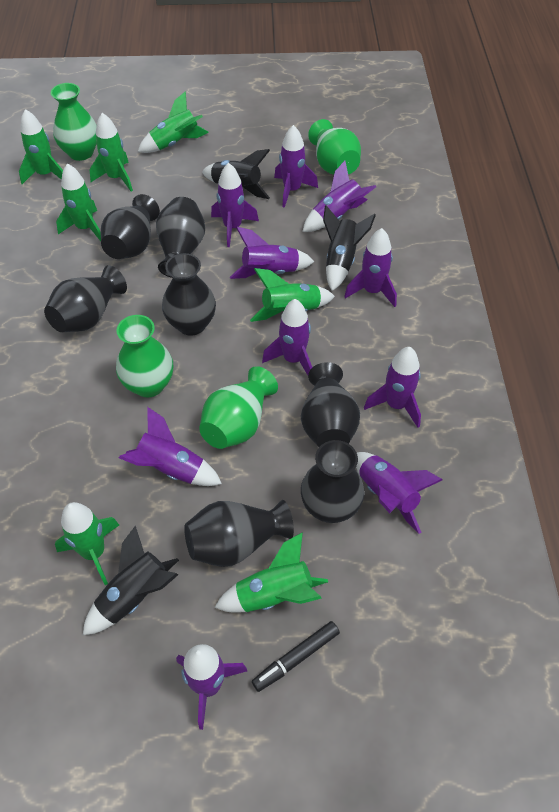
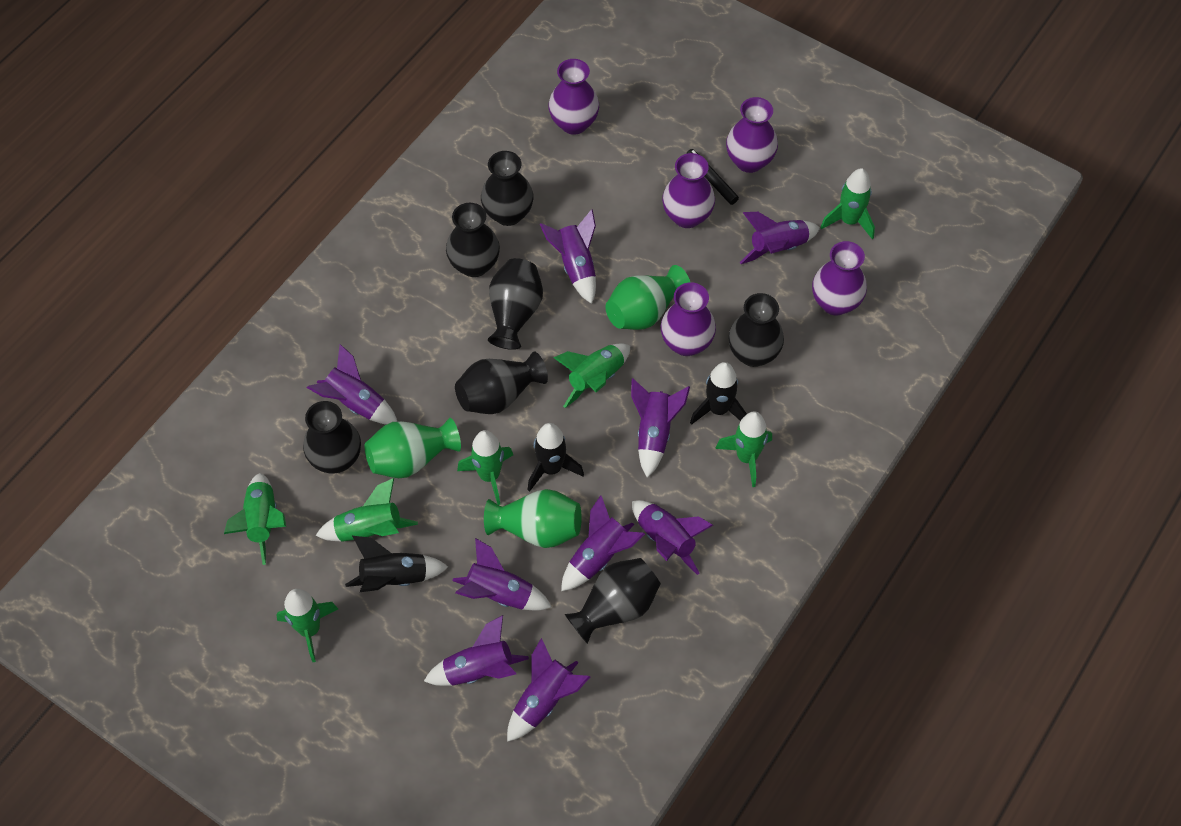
green vase: 4 -> 3
purple rocket: 10 -> 9
purple vase: 0 -> 5

